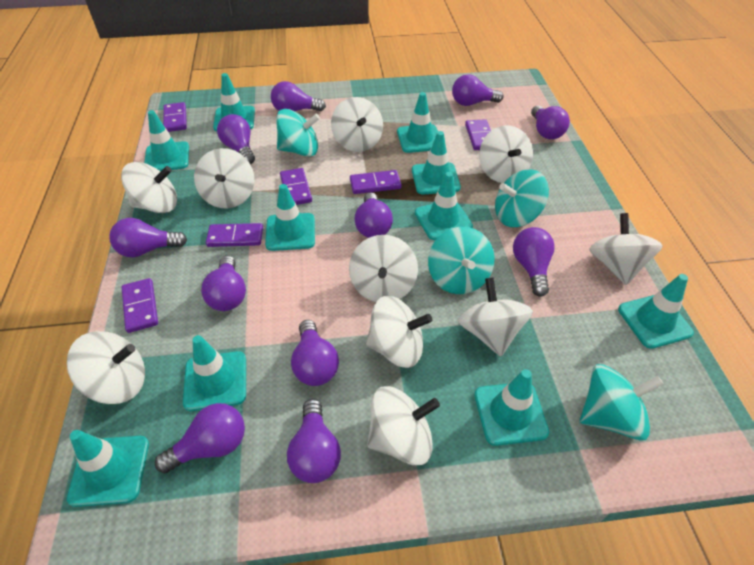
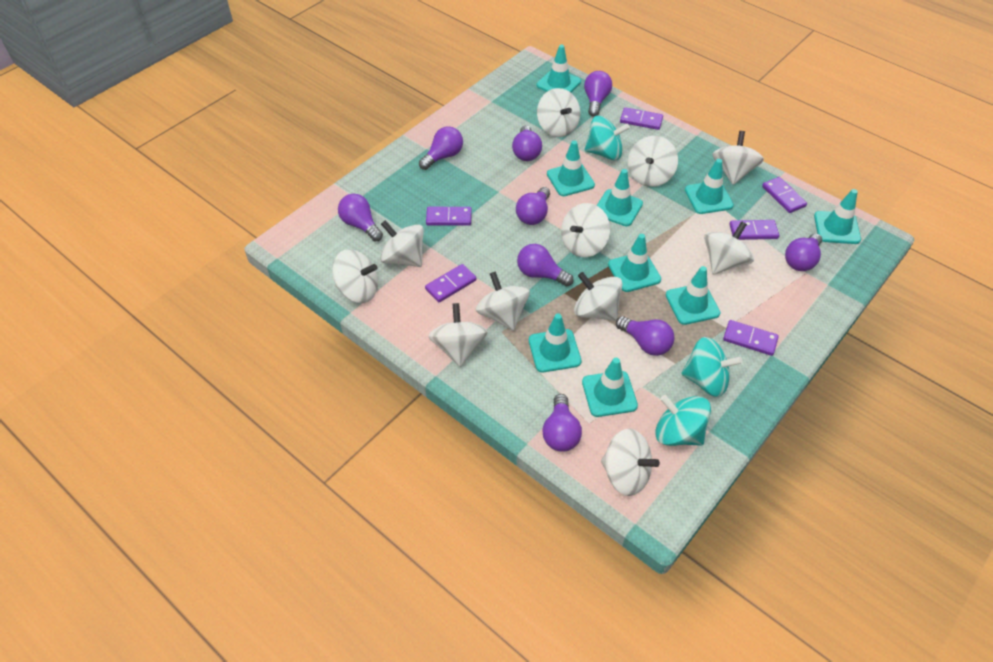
purple light bulb: 11 -> 9
turquoise spinning top: 4 -> 3
turquoise traffic cone: 10 -> 9
white spinning top: 10 -> 11

